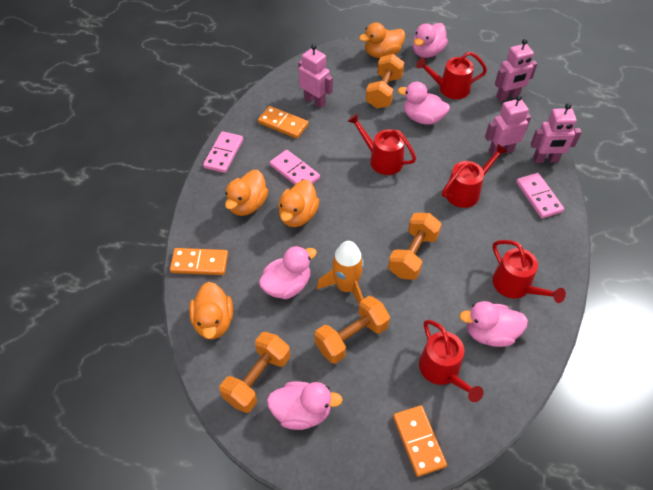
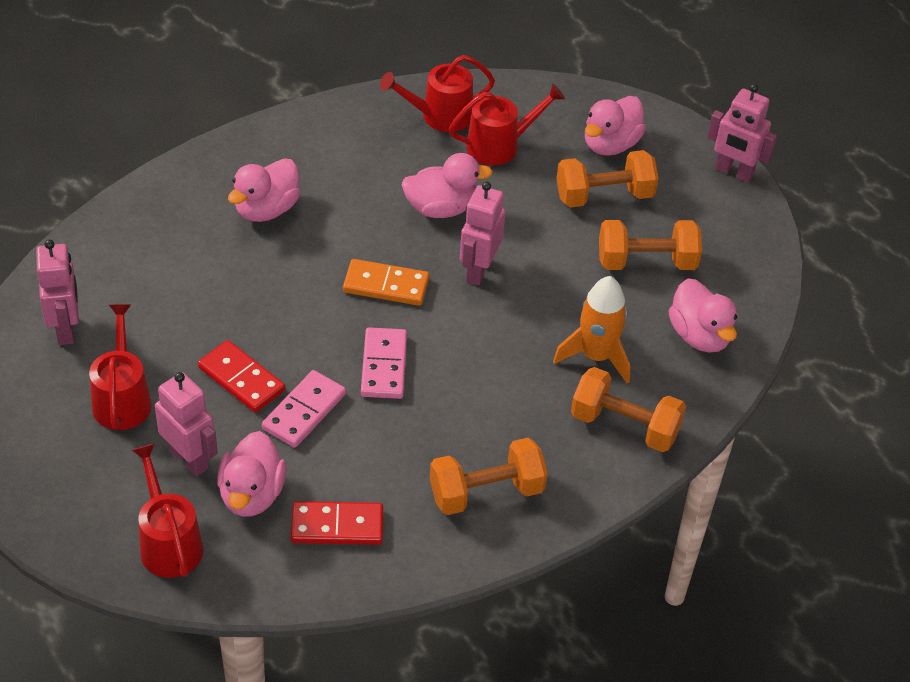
orange domino: 3 -> 1
orange duck: 4 -> 0
pink domino: 3 -> 2
red domino: 0 -> 2
red watering can: 5 -> 4

